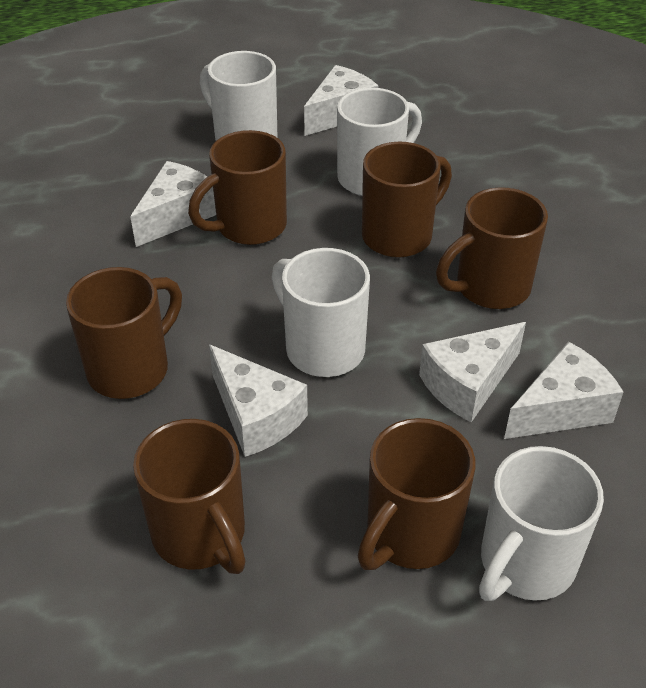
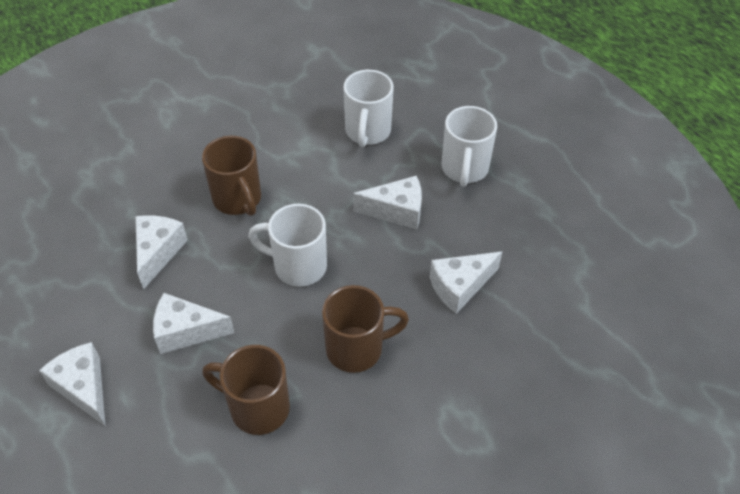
brown mug: 6 -> 3
white mug: 4 -> 3

